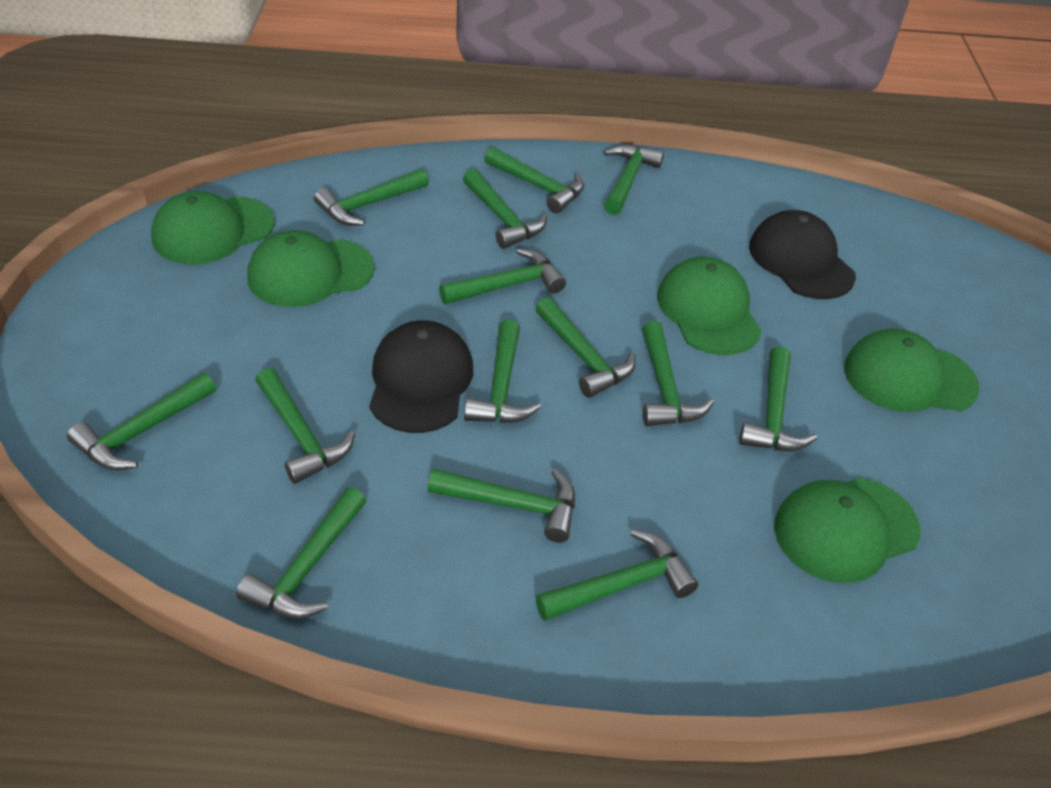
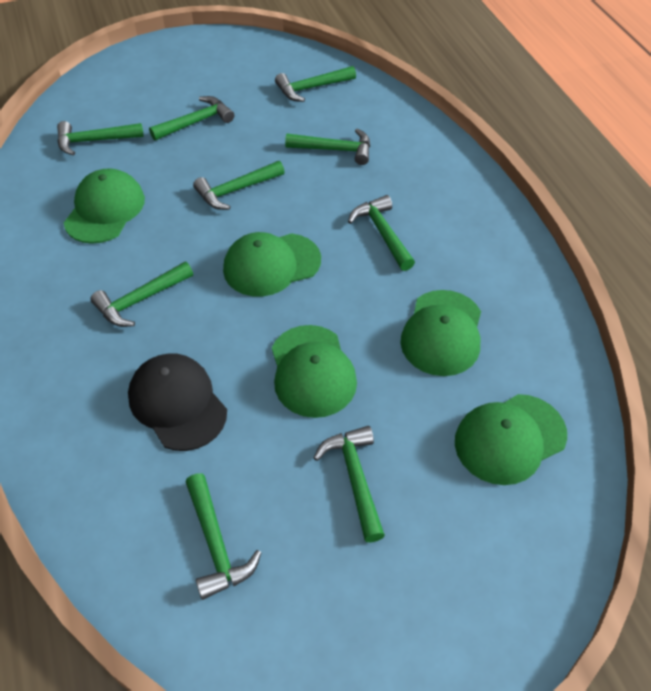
black cap: 2 -> 1
green hammer: 14 -> 9

